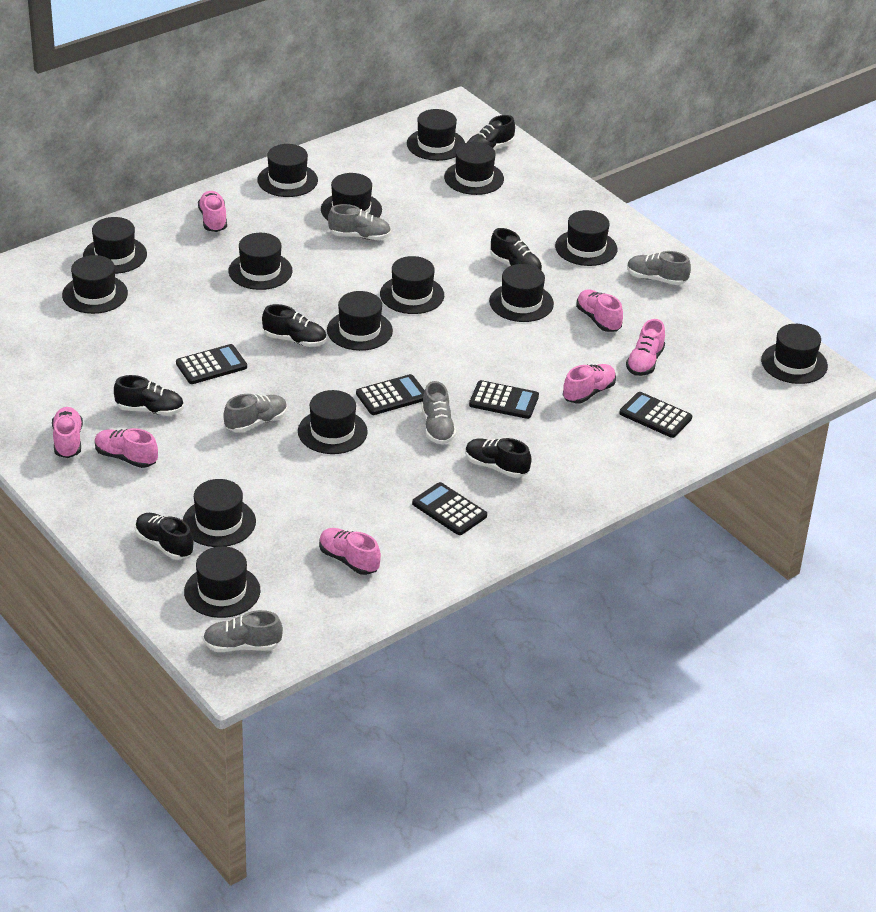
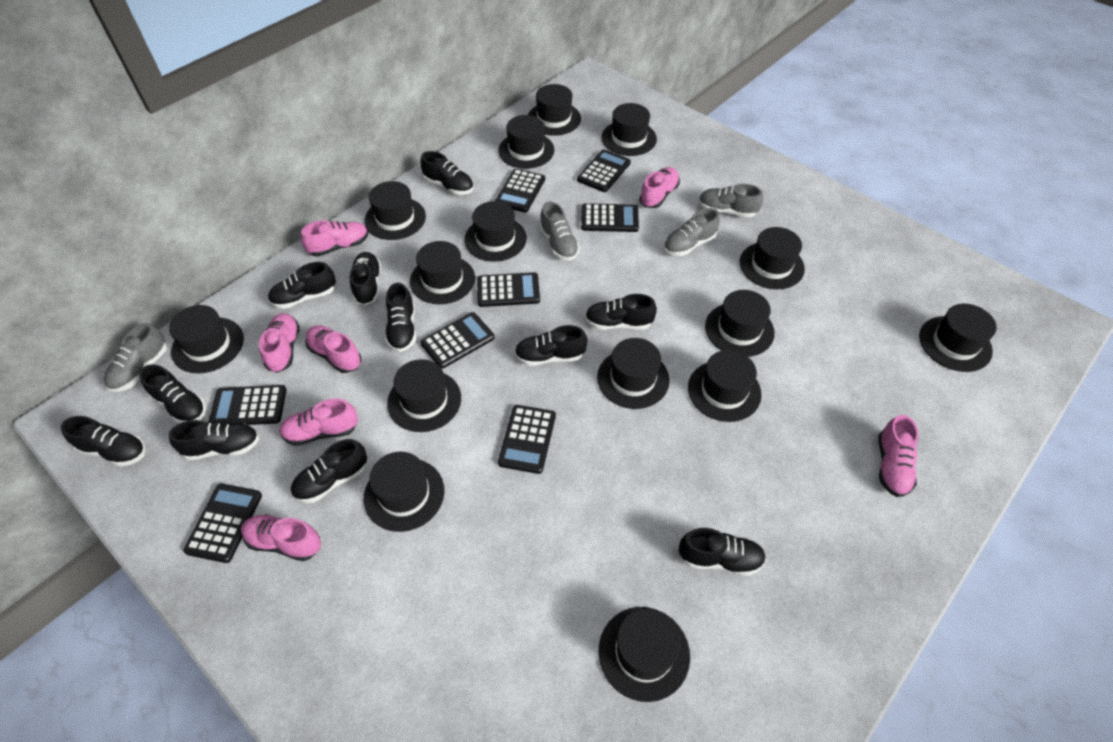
black calculator: 5 -> 8
black shoe: 6 -> 11
grey shoe: 5 -> 4

